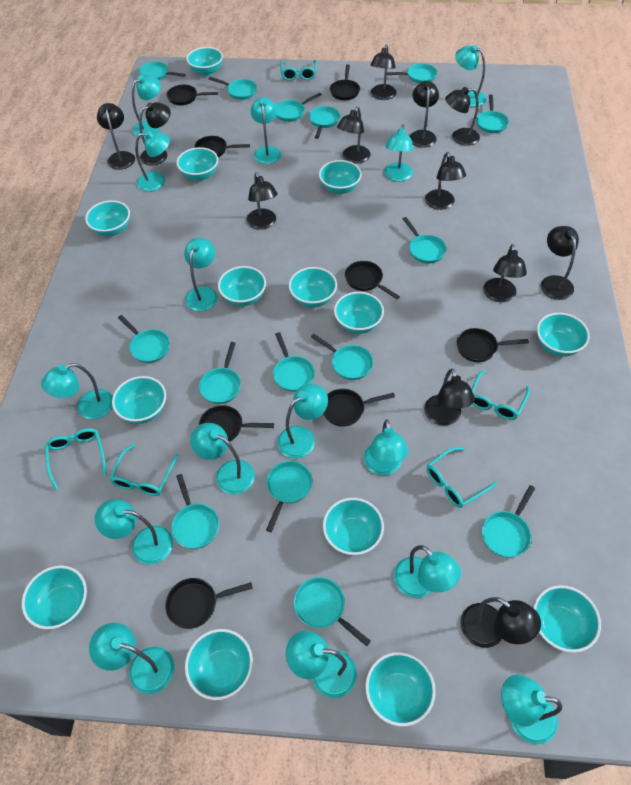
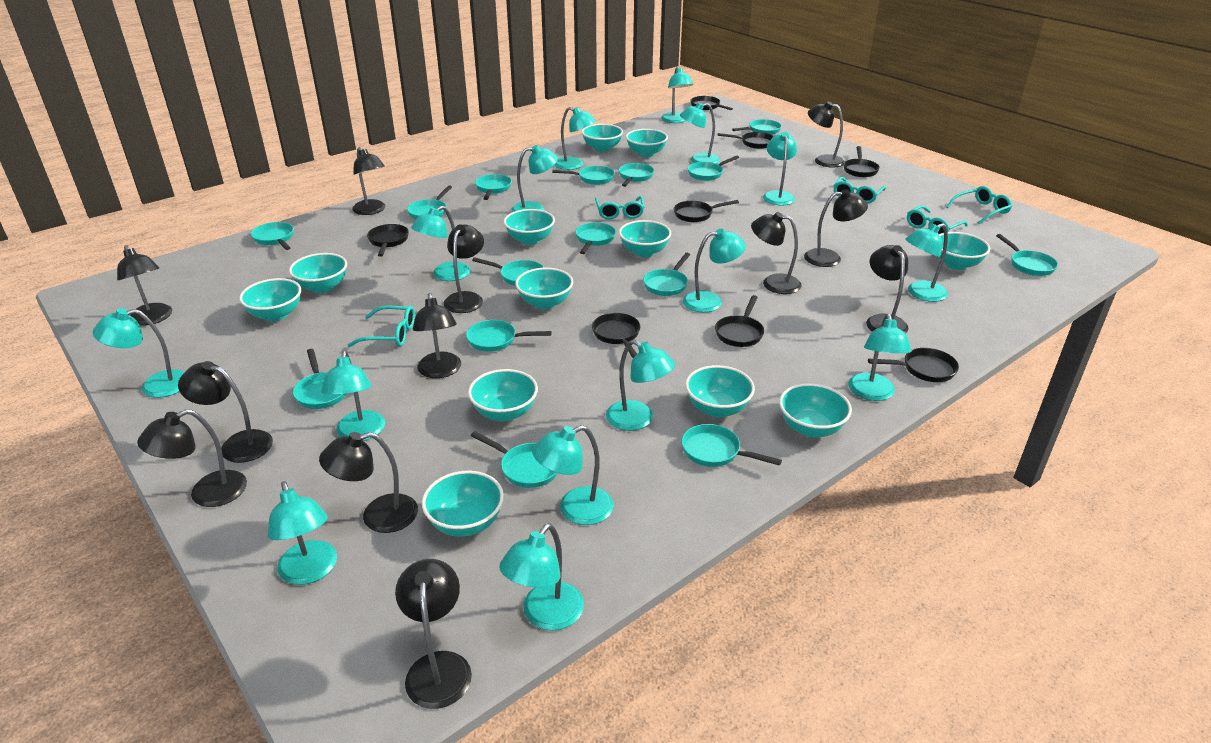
turquoise bowl: 14 -> 12

